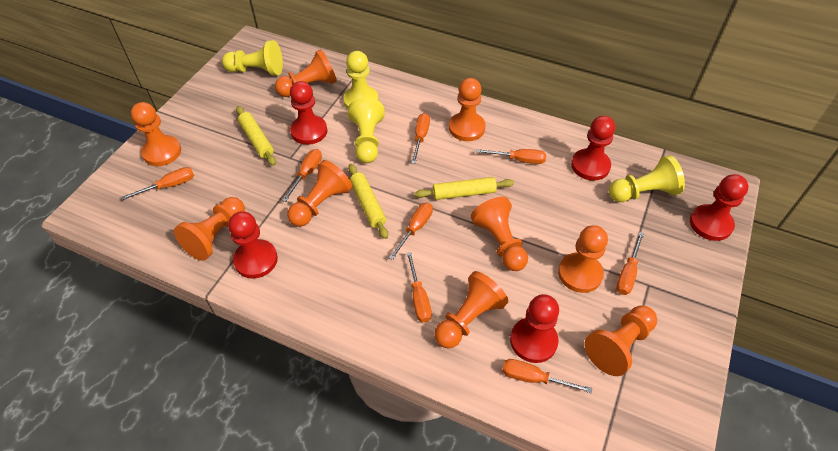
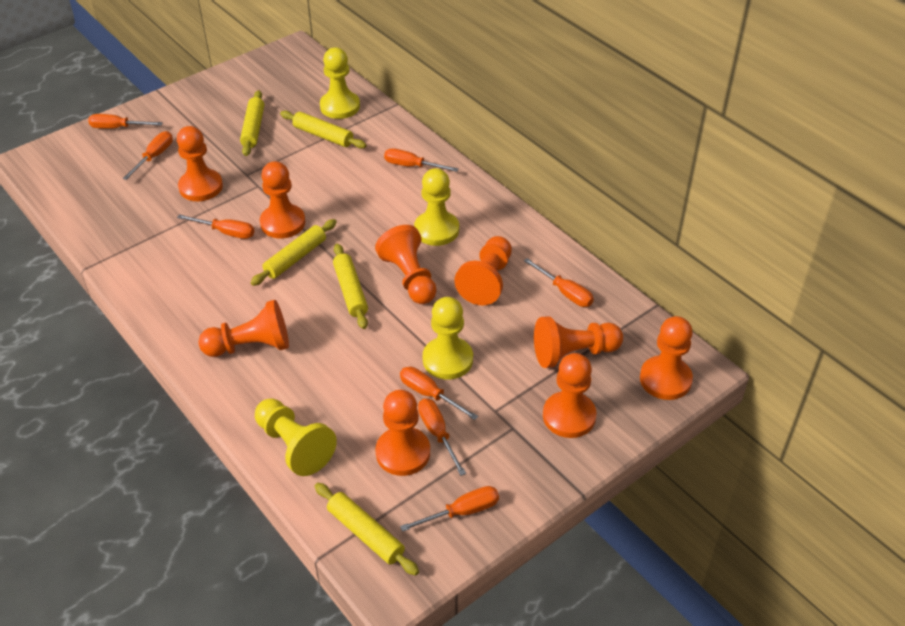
red pawn: 5 -> 0
yellow rolling pin: 3 -> 5

